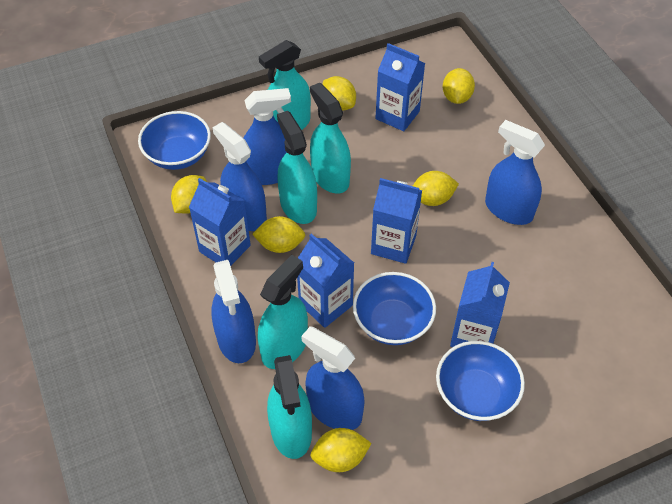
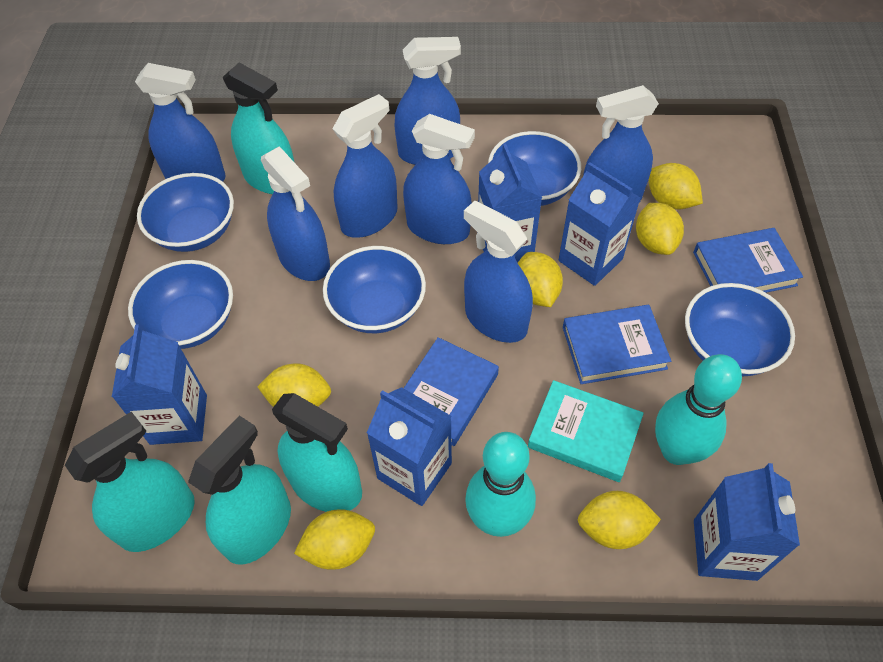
blue book: 0 -> 3
blue bowl: 3 -> 5
blue spray bottle: 5 -> 7
turquoise book: 0 -> 1
turquoise bowling pin: 0 -> 2
turquoise spray bottle: 5 -> 4

